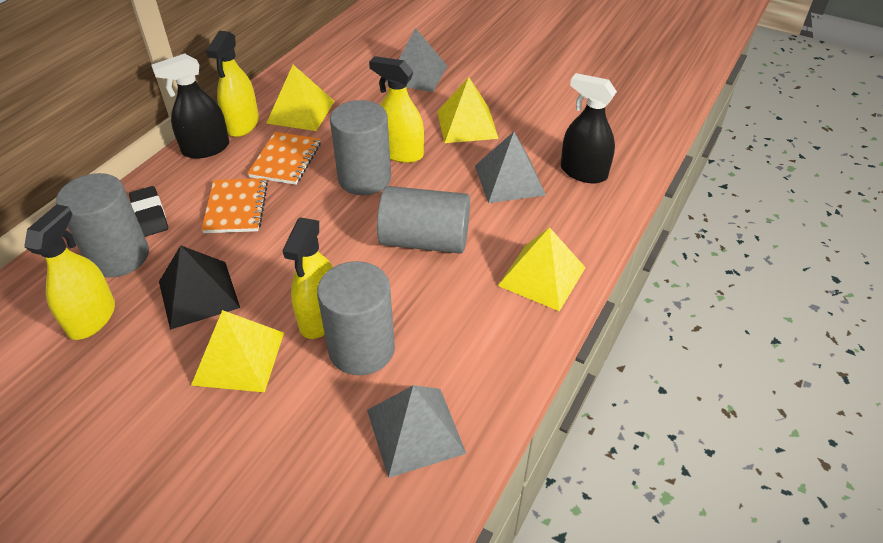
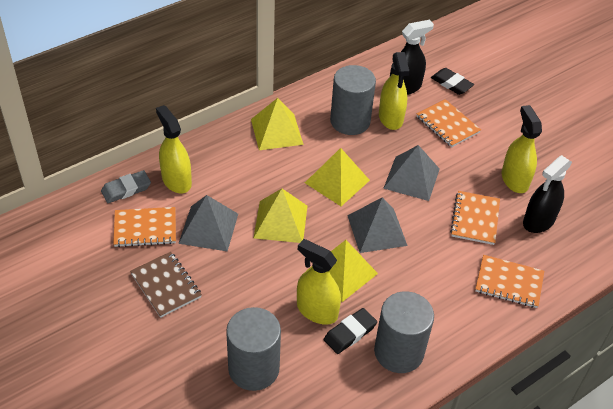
black eraser: 1 -> 2
black pyramid: 1 -> 0
brown notebook: 0 -> 1
grey cylinder: 4 -> 3
grey eraser: 0 -> 1
orange notebook: 2 -> 4

